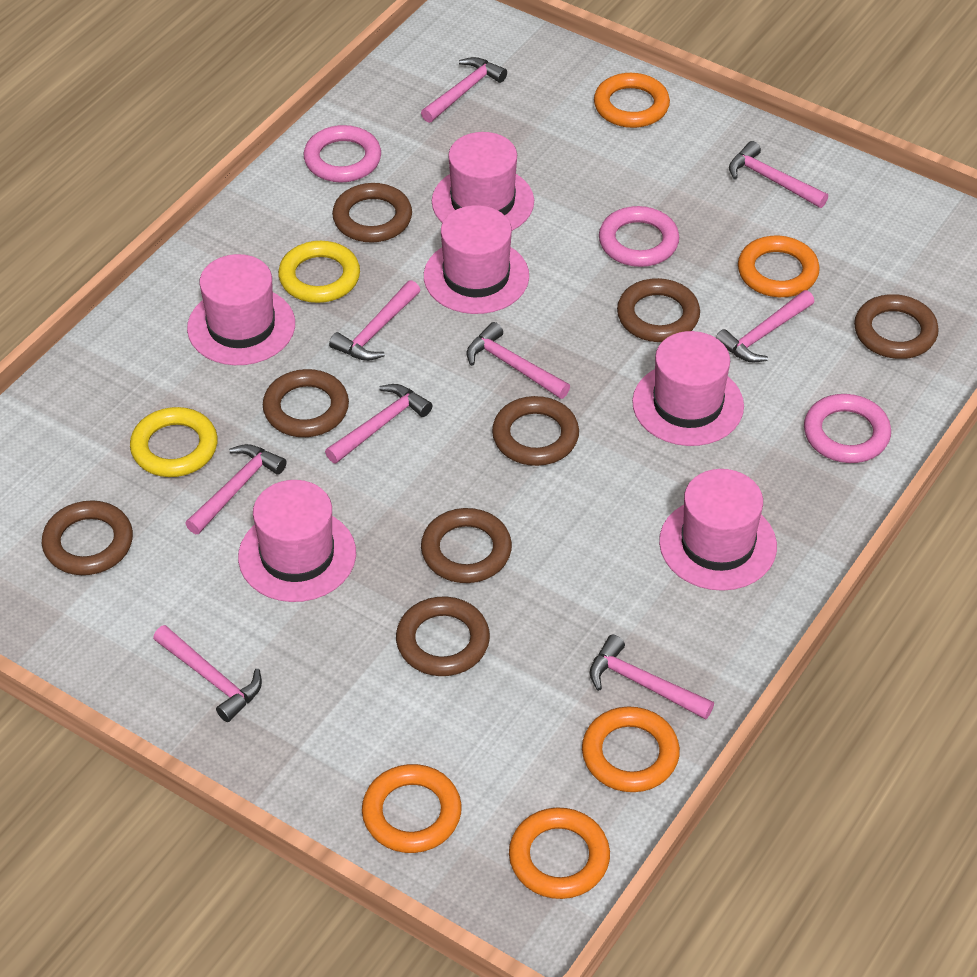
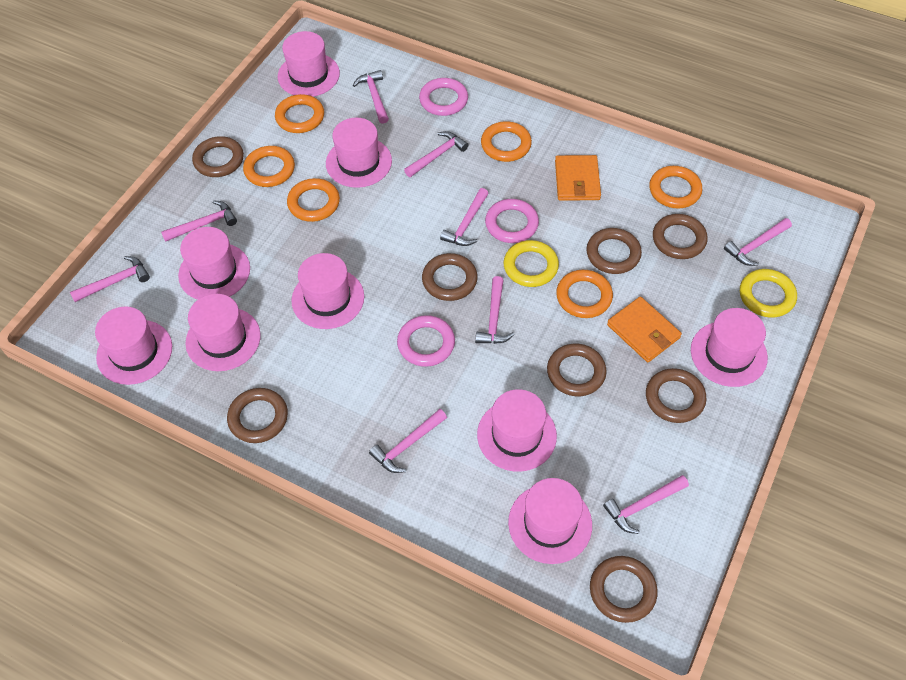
orange ring: 5 -> 6
orange wallet: 0 -> 2
pink hat: 6 -> 9

